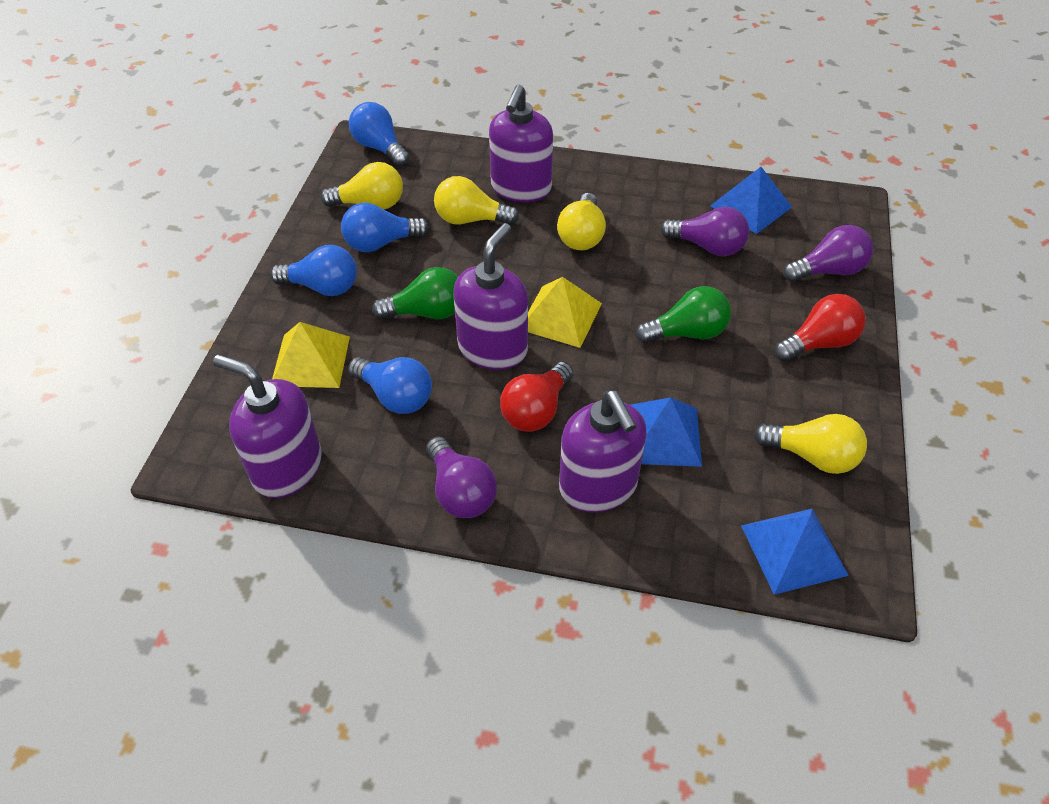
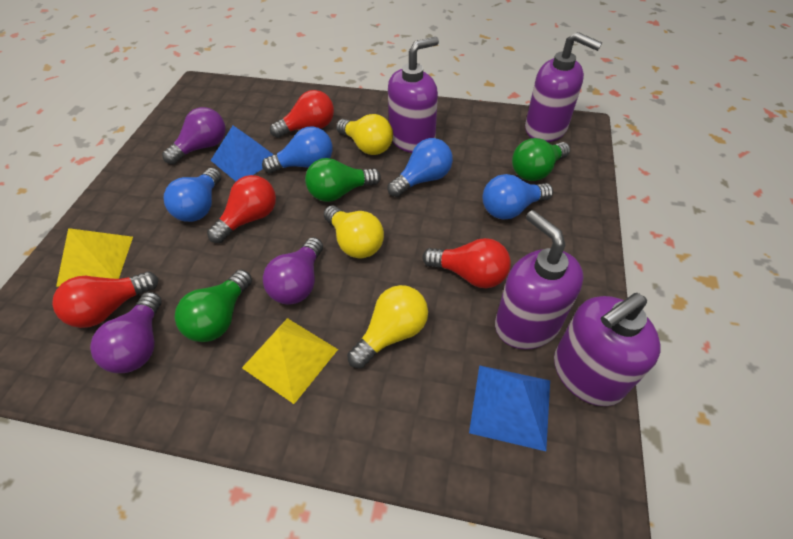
blue pyramid: 3 -> 2
green light bulb: 2 -> 3
red light bulb: 2 -> 4
yellow light bulb: 4 -> 3

